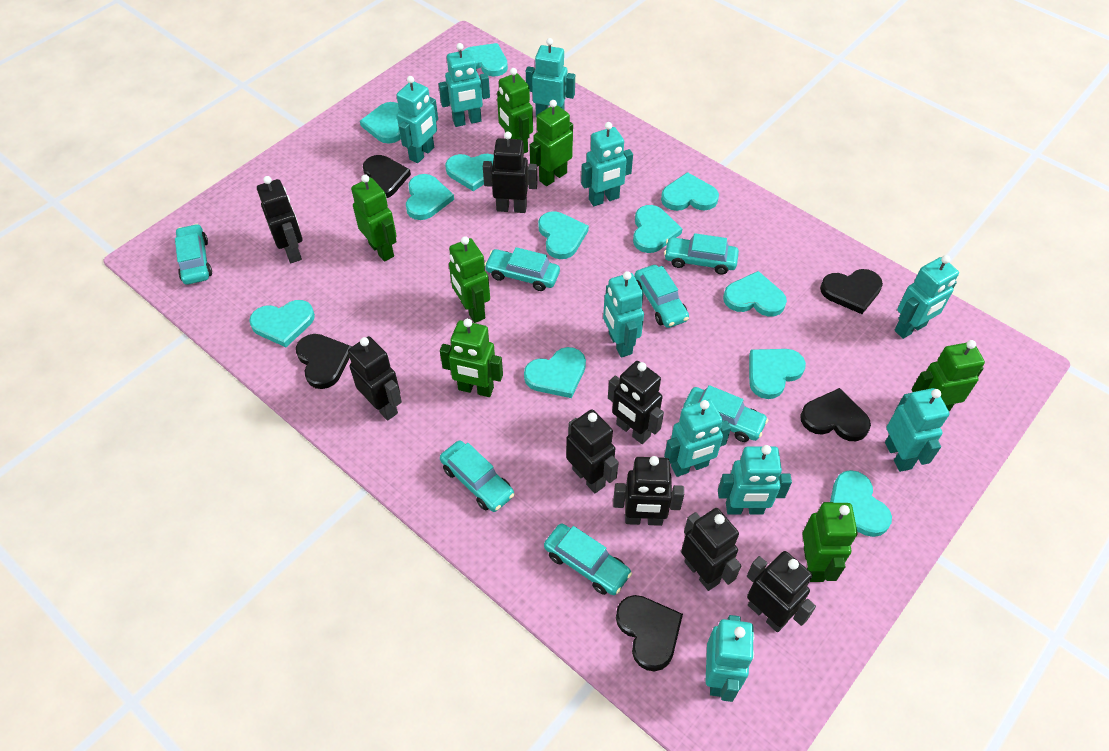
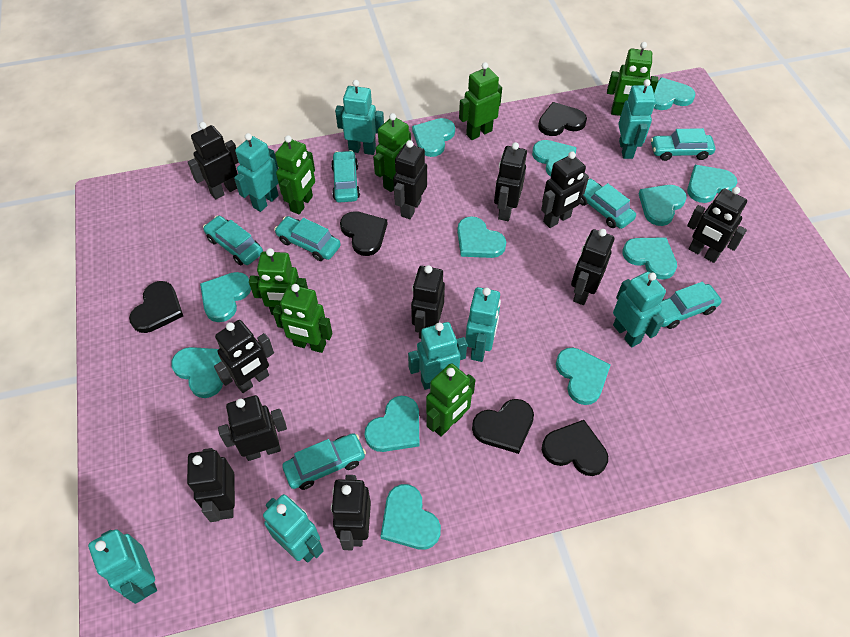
black robot: 8 -> 11
turquoise robot: 10 -> 8

